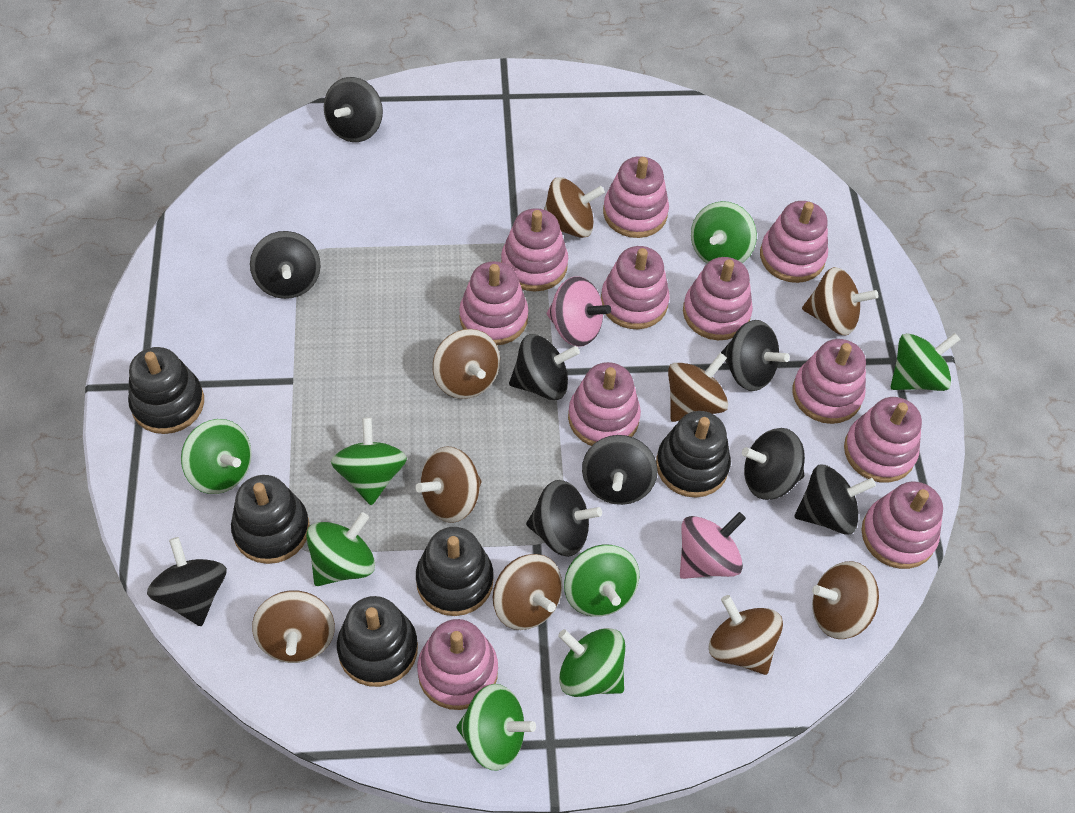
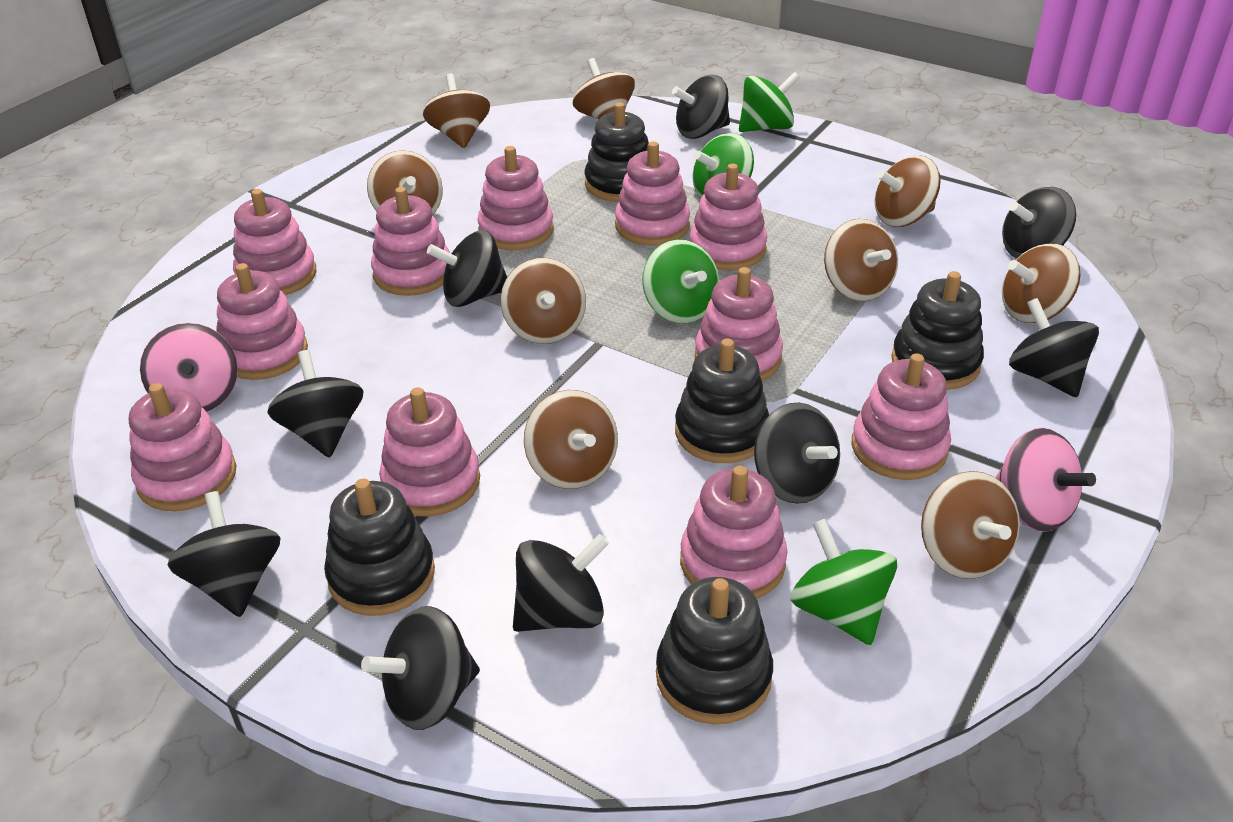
green spinning top: 8 -> 4

